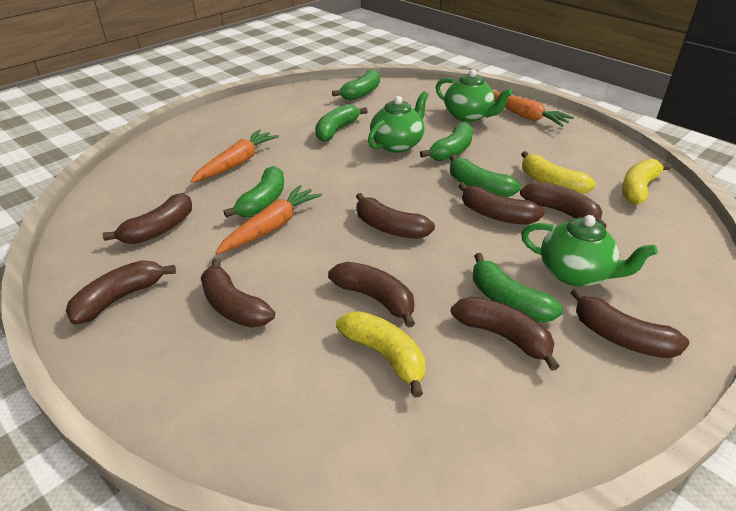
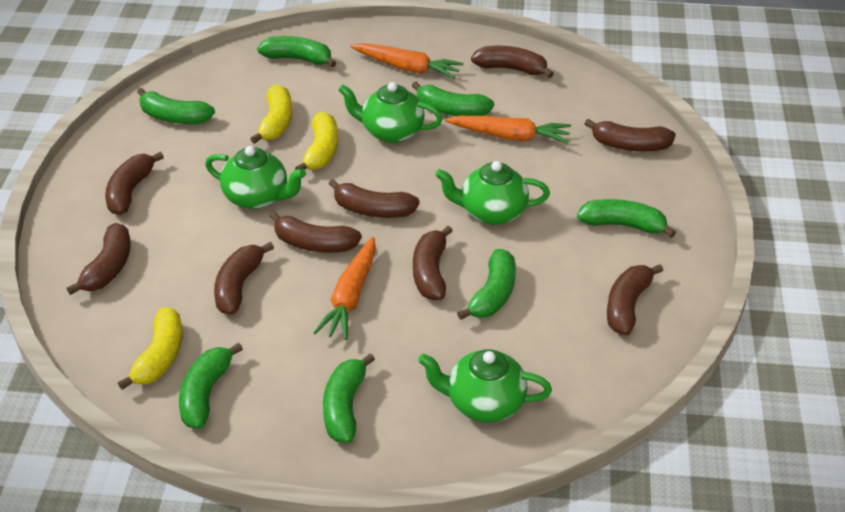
green banana: 6 -> 7
green teapot: 3 -> 4

